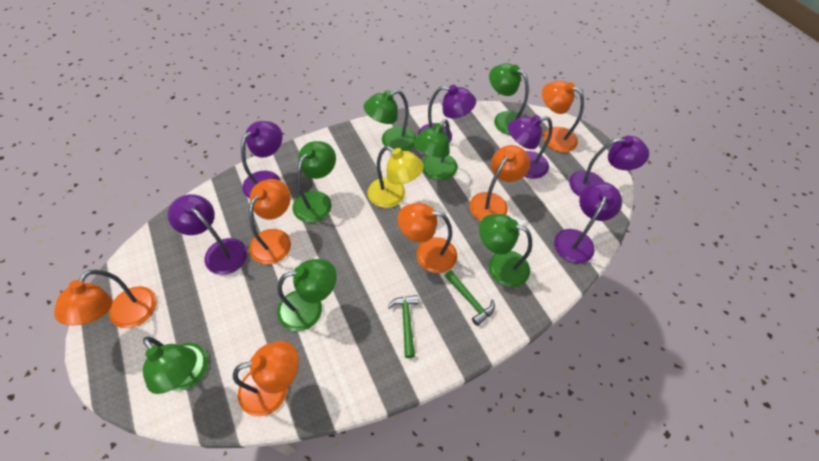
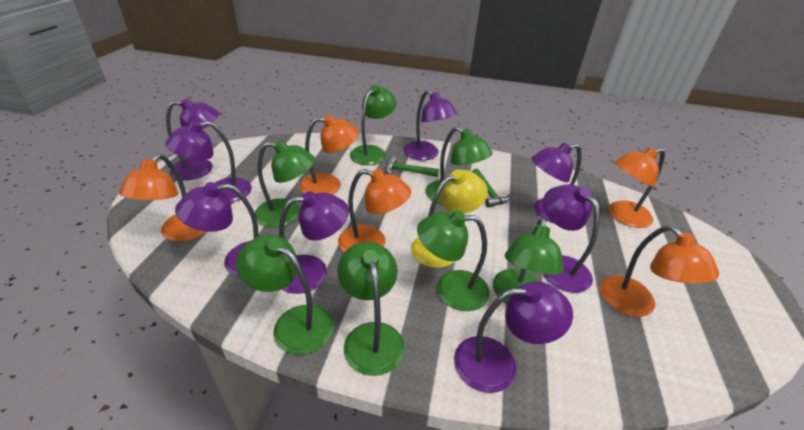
orange lamp: 6 -> 5
purple lamp: 6 -> 8

